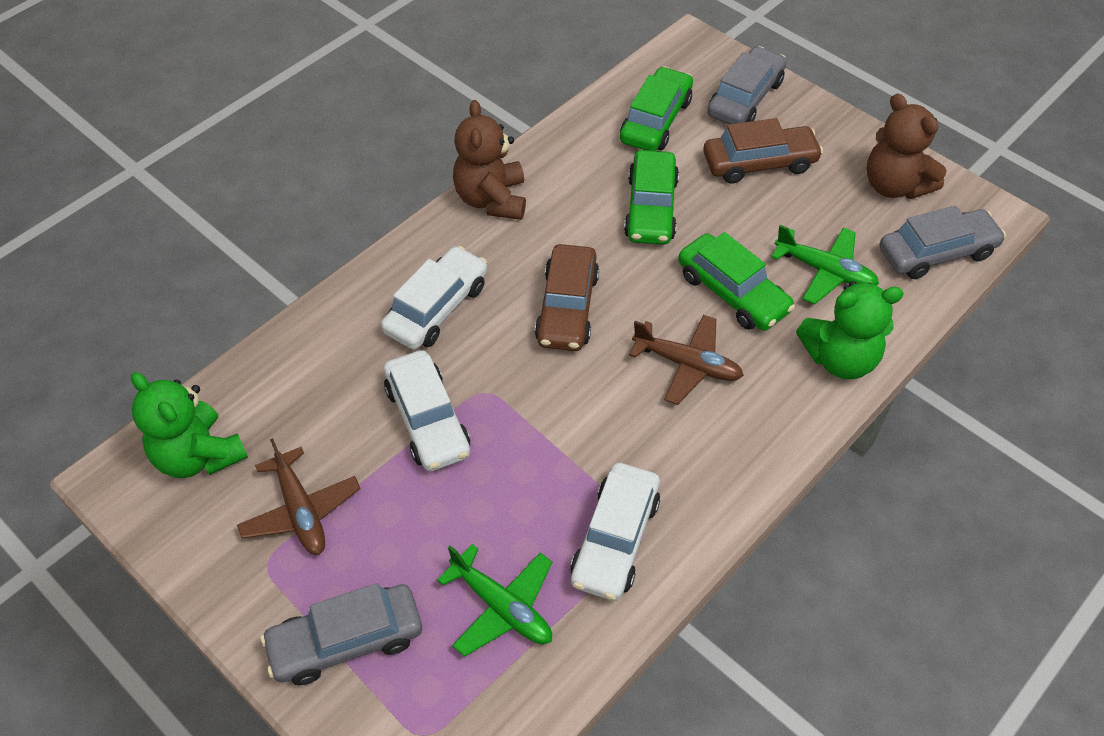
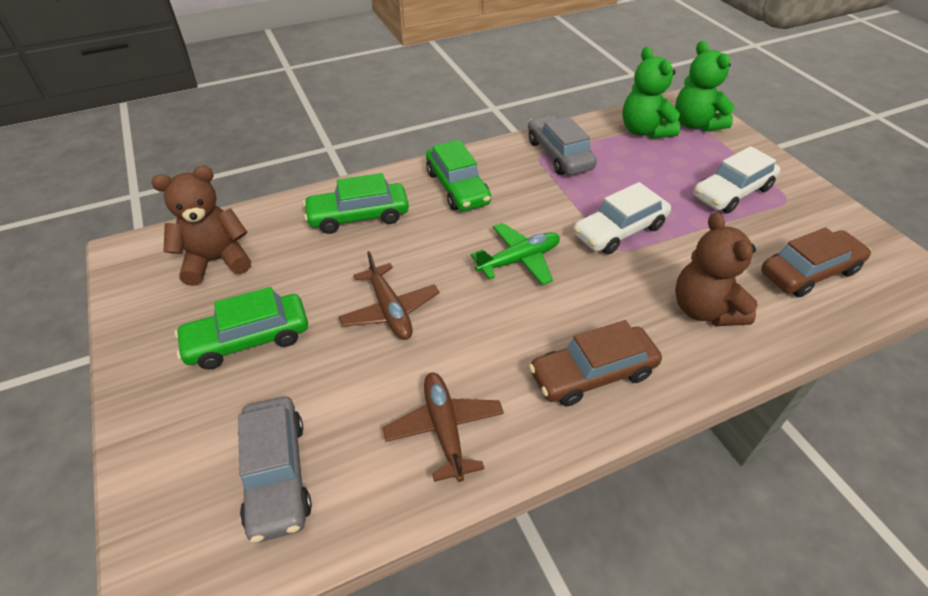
green plane: 2 -> 1
grey car: 3 -> 2
white car: 3 -> 2

